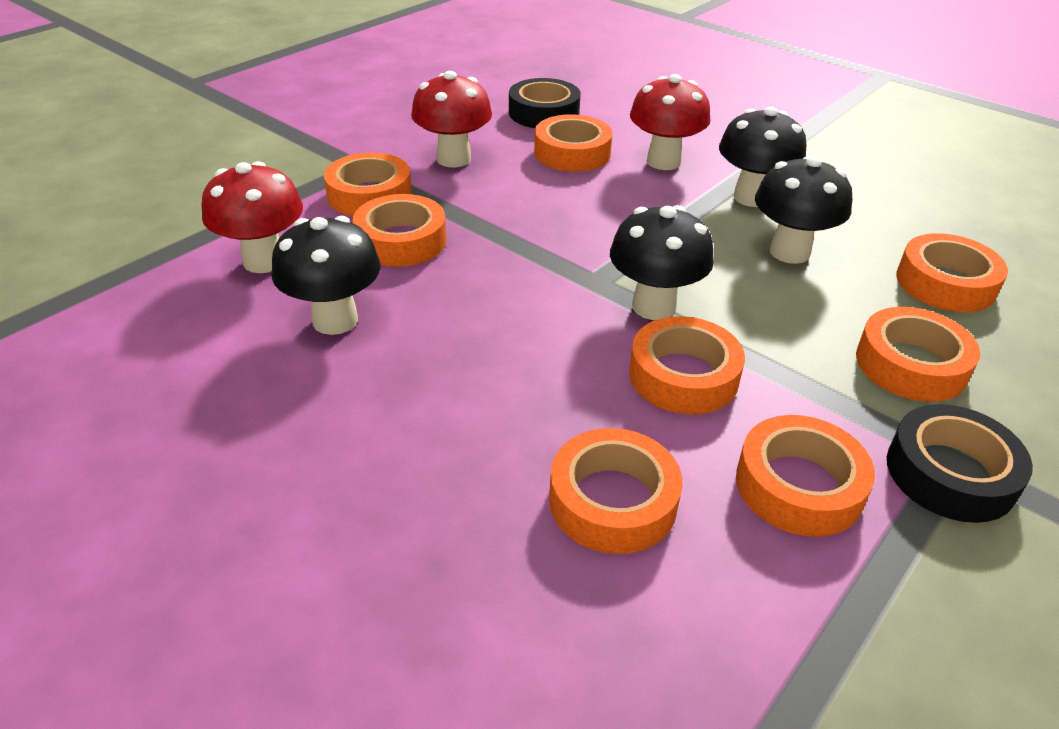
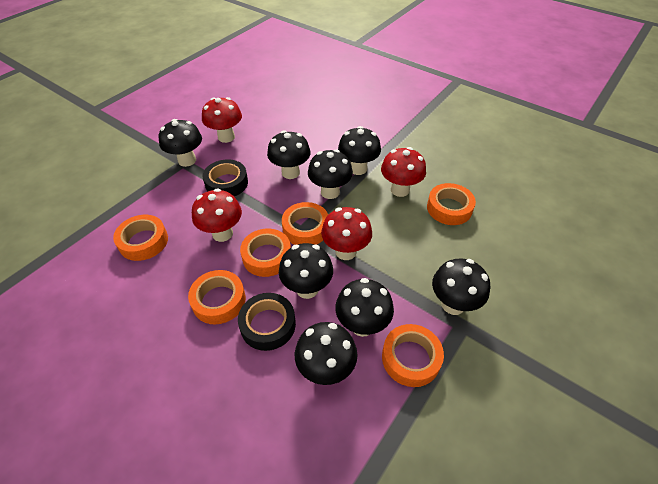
black mushroom: 4 -> 8
orange tape: 8 -> 6
red mushroom: 3 -> 4

